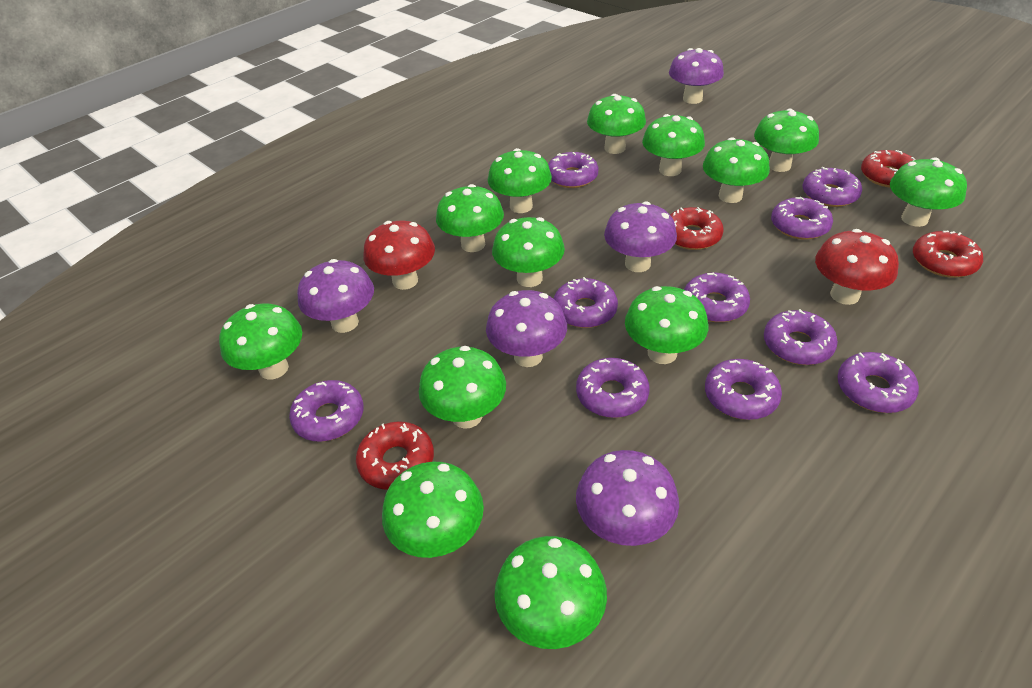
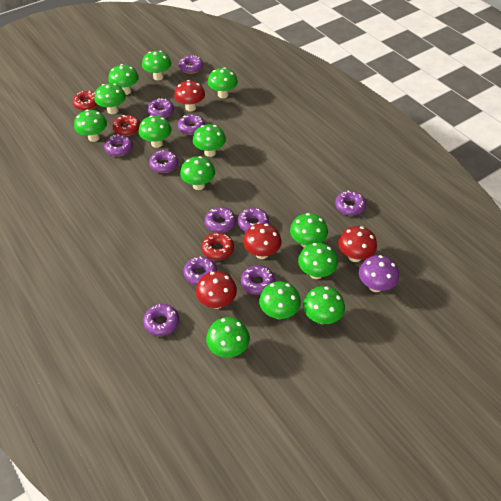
purple donut: 10 -> 11
purple mushroom: 5 -> 1
red donut: 4 -> 3
red mushroom: 2 -> 4

